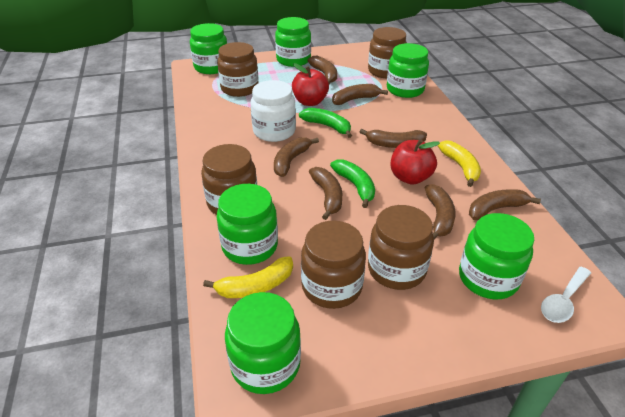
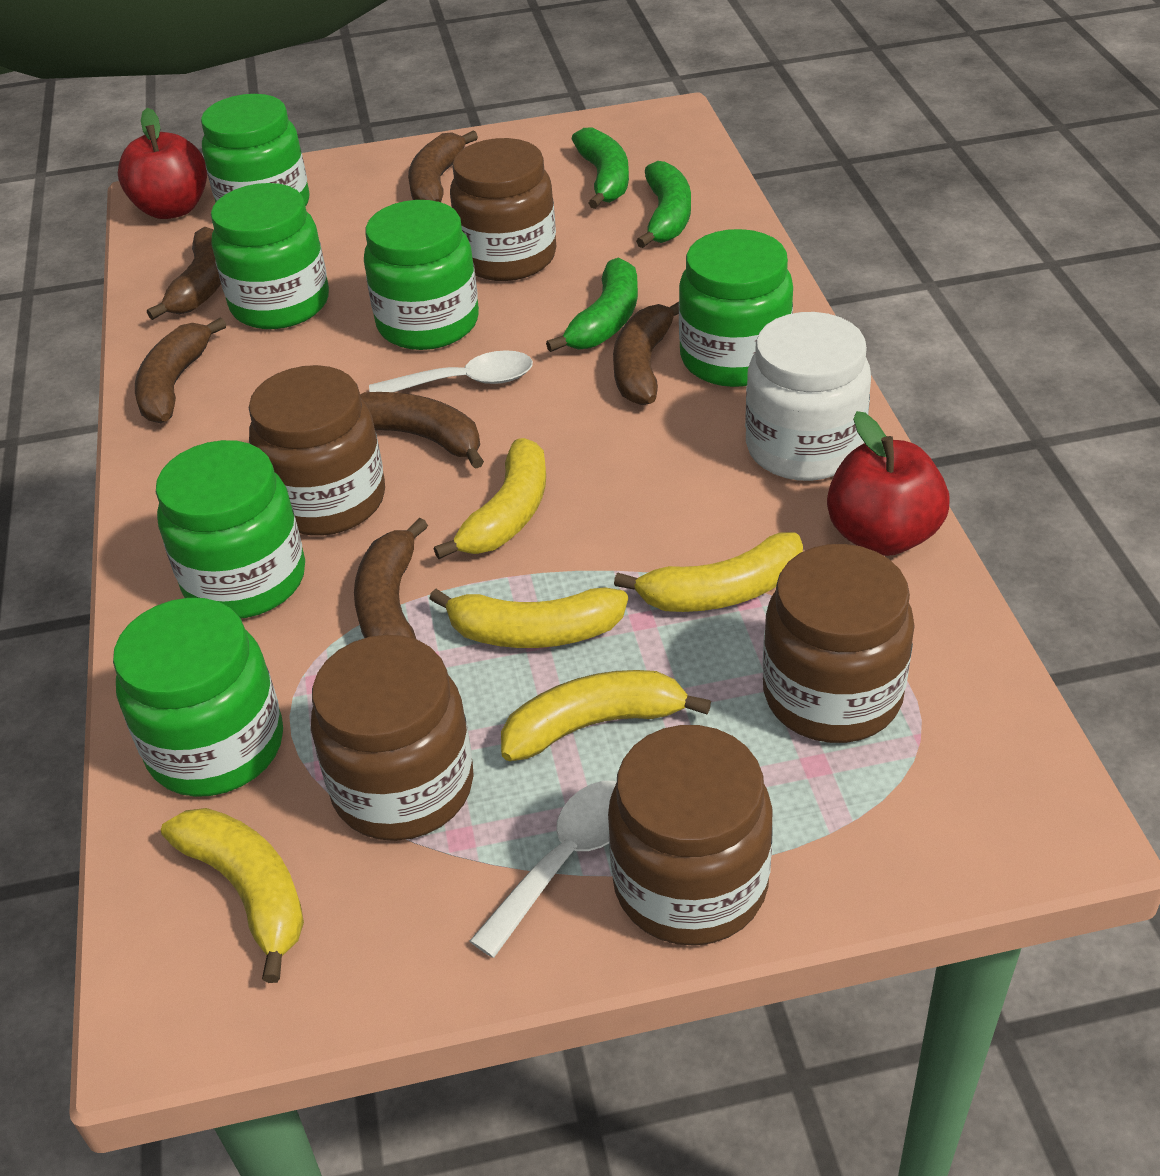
brown banana: 7 -> 6
green banana: 2 -> 3
white spoon: 1 -> 2
yellow banana: 2 -> 5

